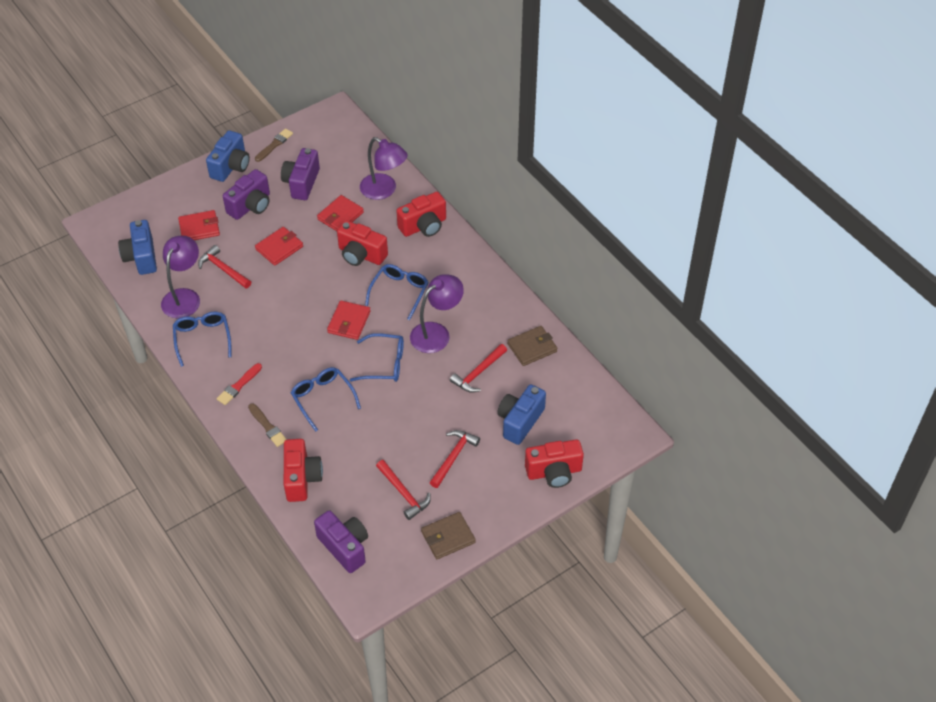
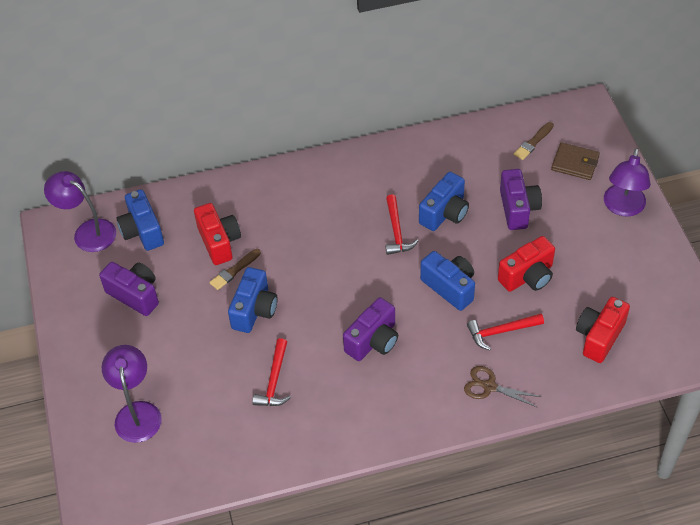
blue camera: 3 -> 4
blue glasses: 4 -> 0
brown scissors: 0 -> 1
brown wallet: 2 -> 1
red brush: 1 -> 0
red camera: 4 -> 3
red hammer: 4 -> 3
red wallet: 4 -> 0

